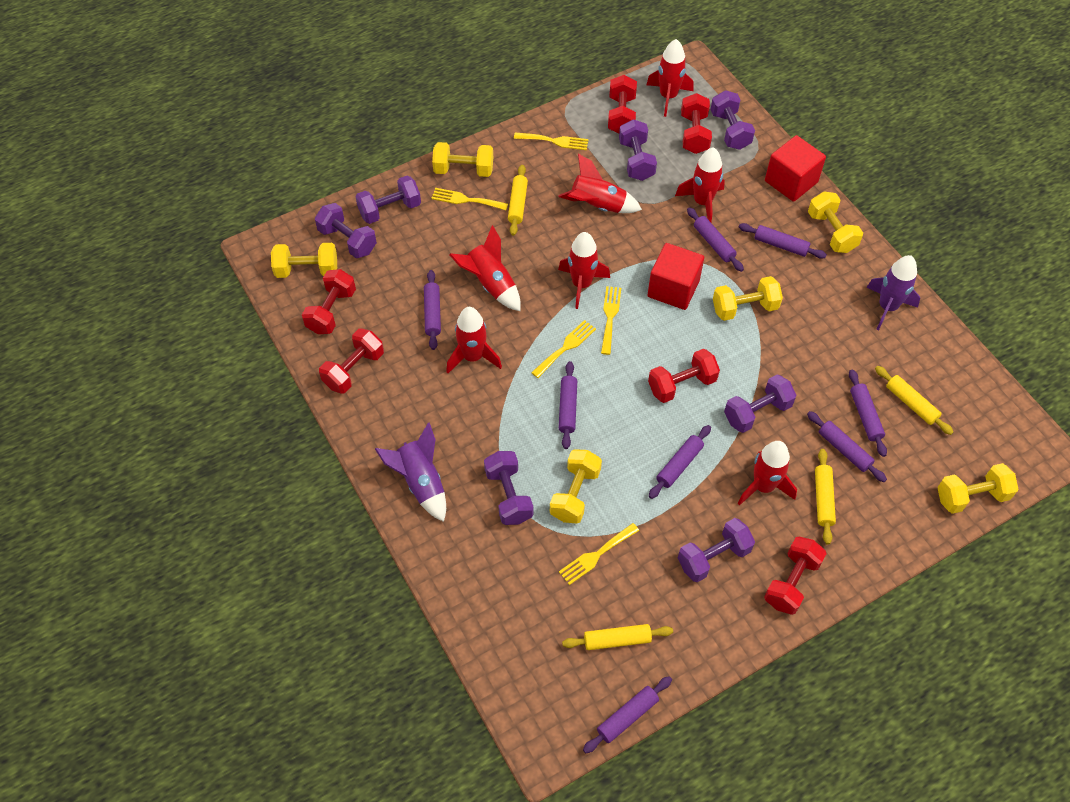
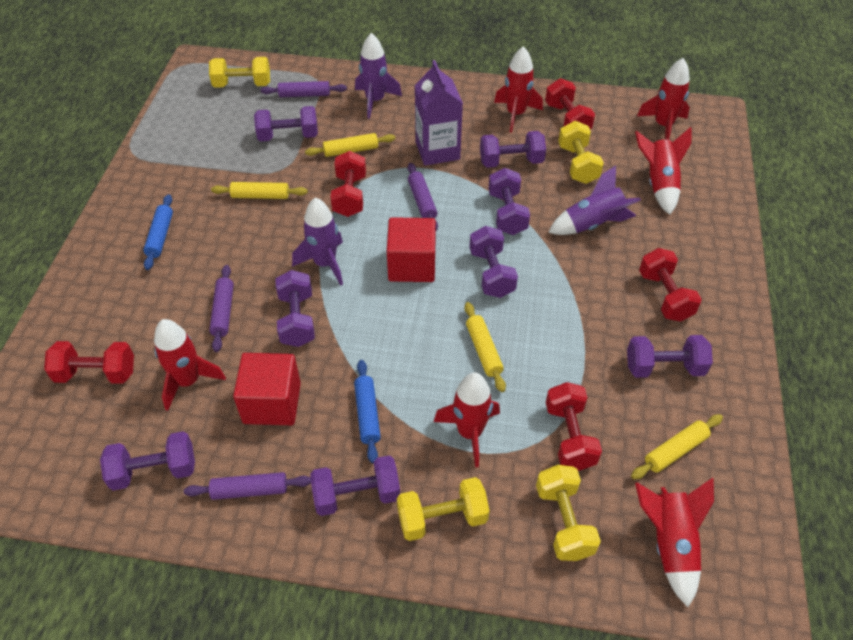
blue rolling pin: 0 -> 2
purple carton: 0 -> 1
purple dumbbell: 7 -> 8
purple rocket: 2 -> 3
purple rolling pin: 8 -> 4
red dumbbell: 6 -> 5
red rocket: 7 -> 6
yellow dumbbell: 6 -> 4
yellow fork: 5 -> 0

